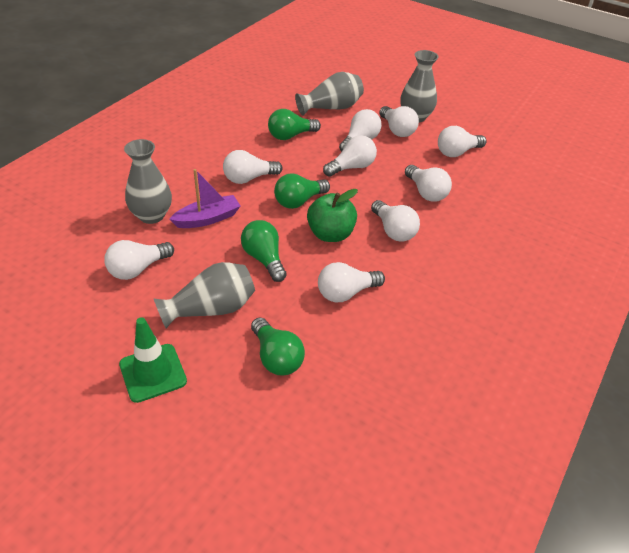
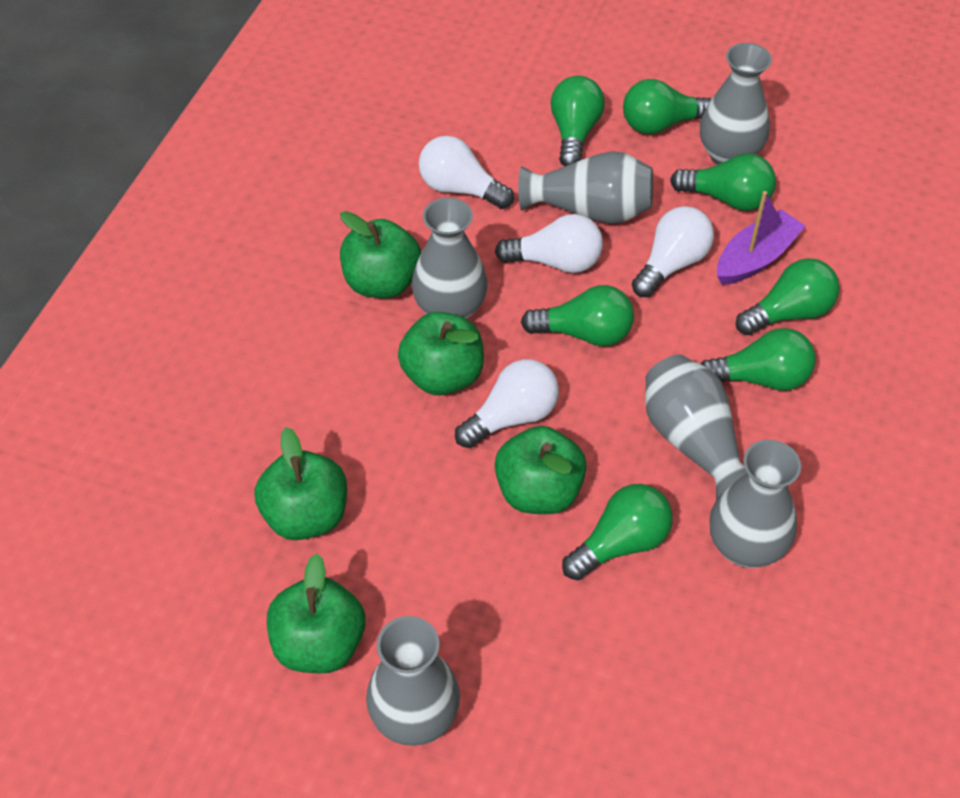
green apple: 1 -> 5
green light bulb: 4 -> 7
green traffic cone: 1 -> 0
grey vase: 4 -> 6
white light bulb: 9 -> 4

